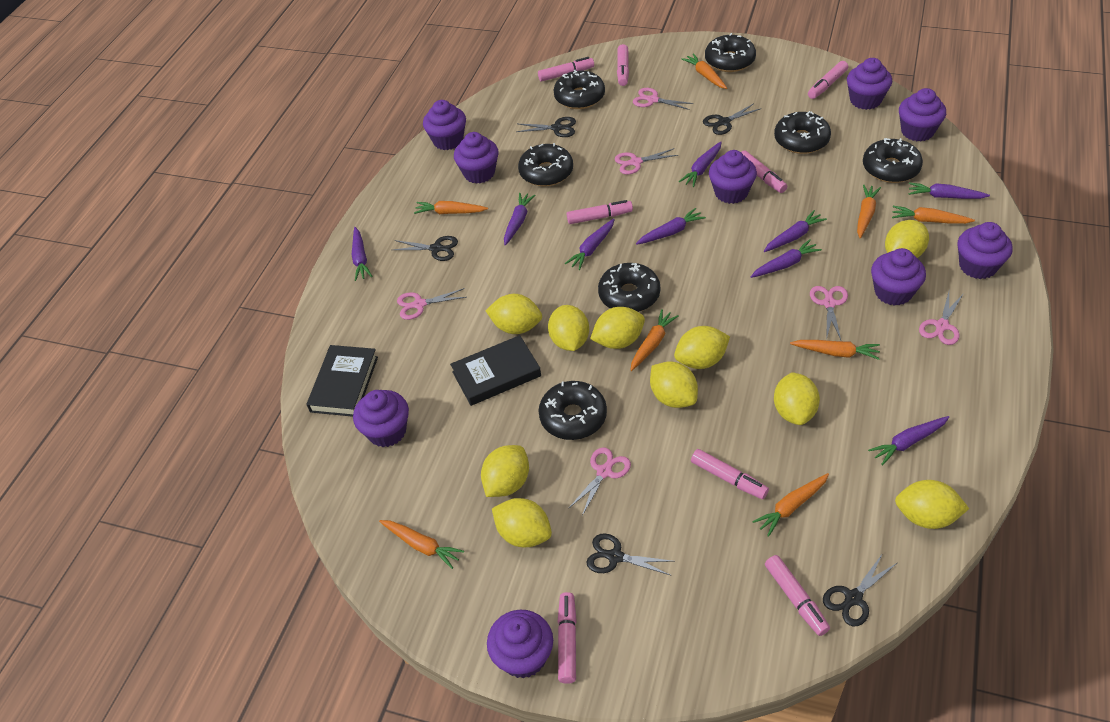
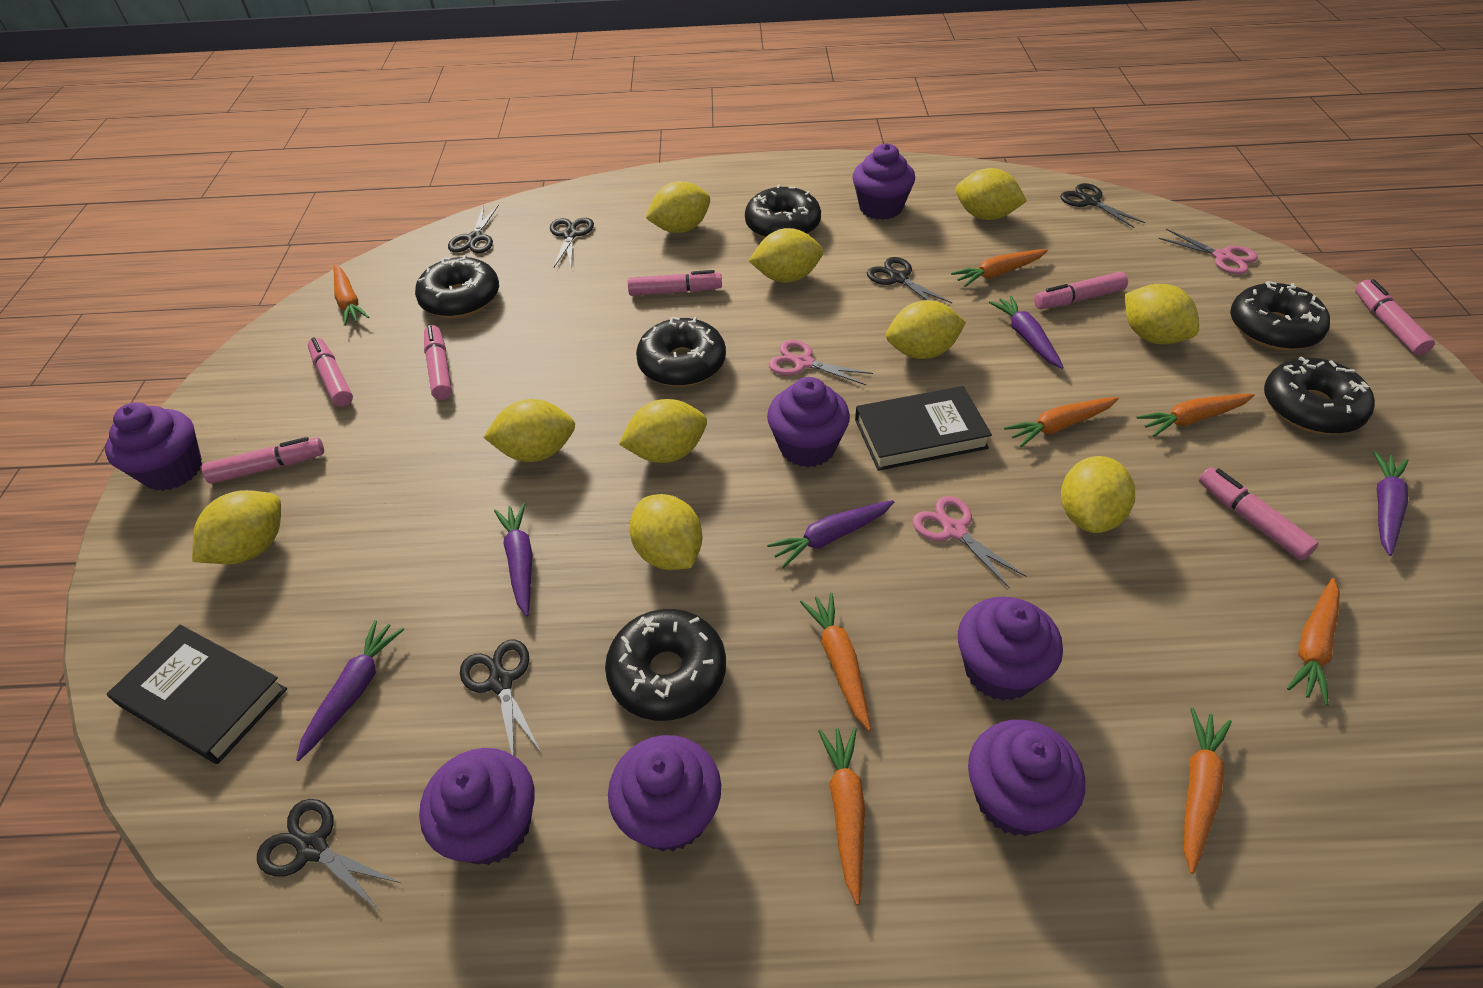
black donut: 7 -> 6
black scissors: 5 -> 6
pink marker: 8 -> 7
pink scissors: 6 -> 3
purple carrot: 9 -> 5
purple cupcake: 9 -> 7

